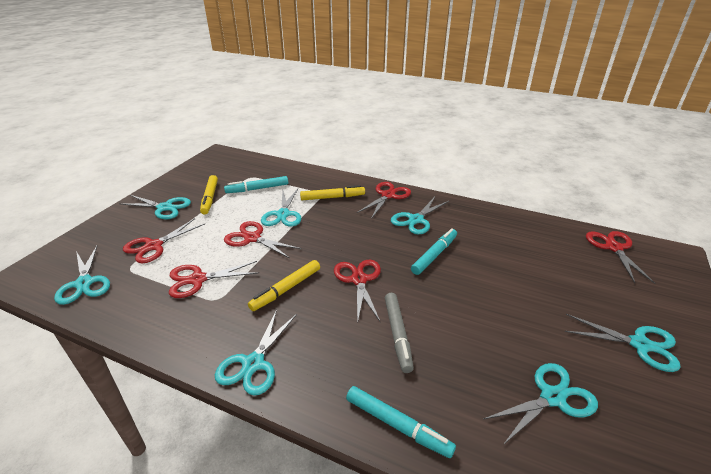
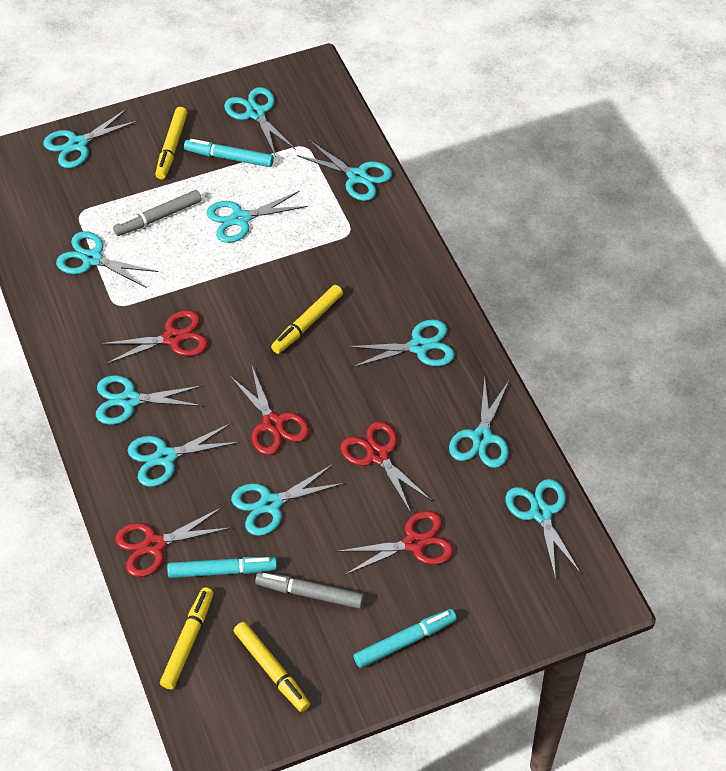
grey marker: 1 -> 2
red scissors: 6 -> 5
turquoise scissors: 7 -> 11
yellow marker: 3 -> 4

